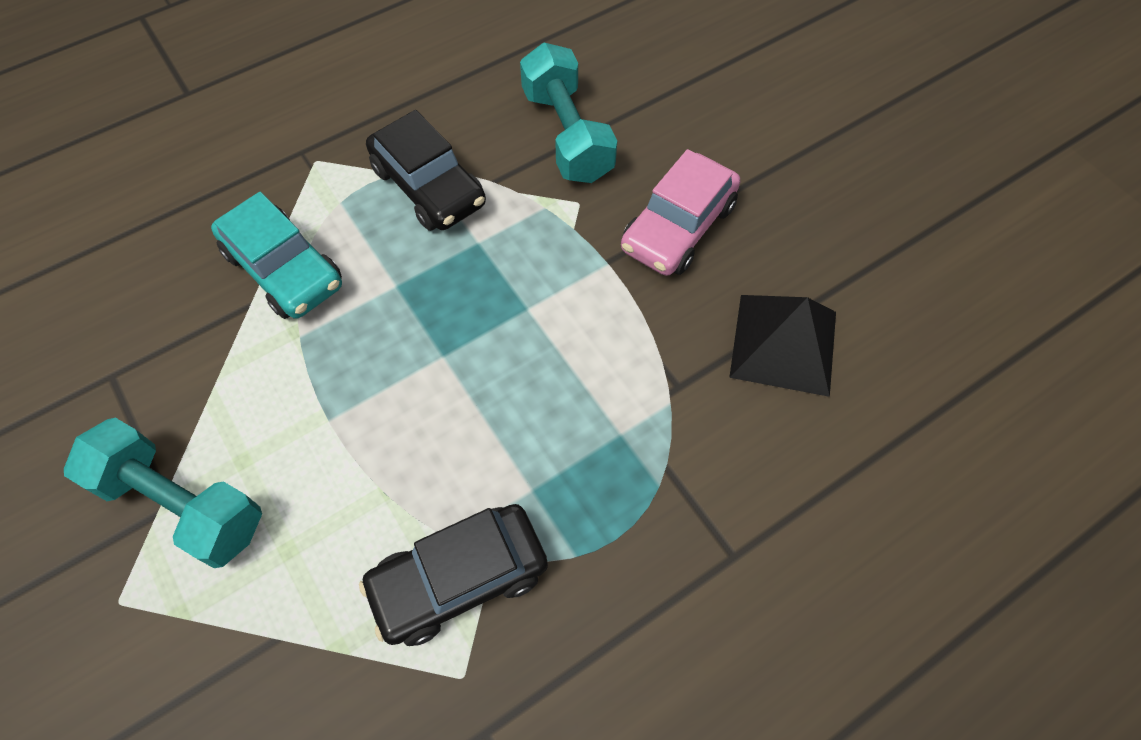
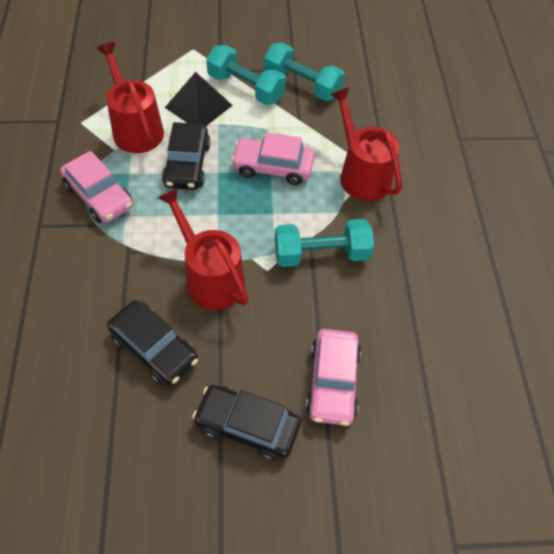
black car: 2 -> 3
pink car: 1 -> 3
red watering can: 0 -> 3
turquoise car: 1 -> 0
turquoise dumbbell: 2 -> 3

